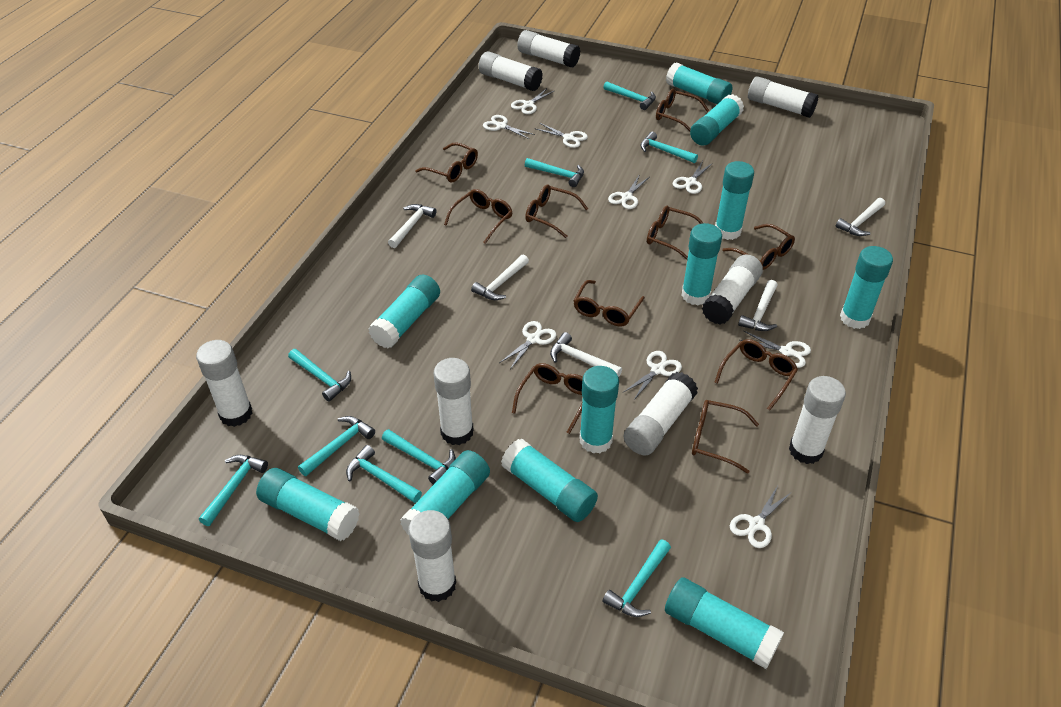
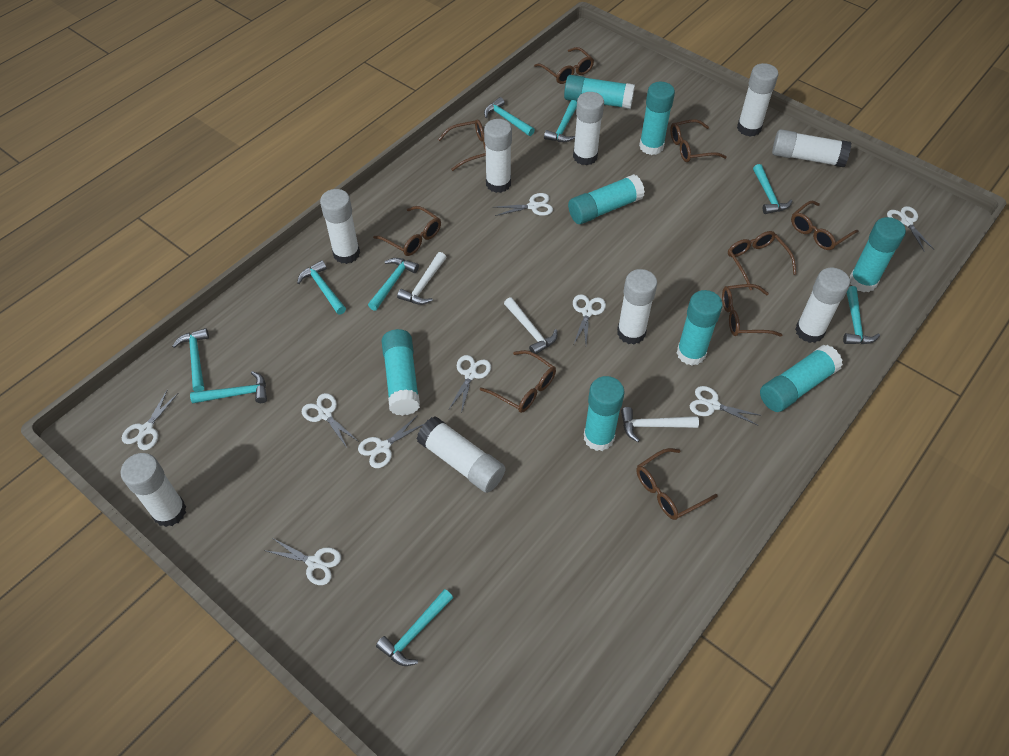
brown glasses: 10 -> 9
turquoise glue stick: 11 -> 8
white hammer: 5 -> 3

